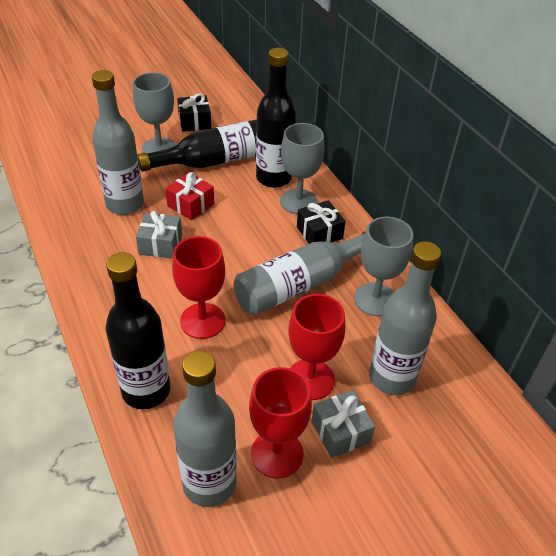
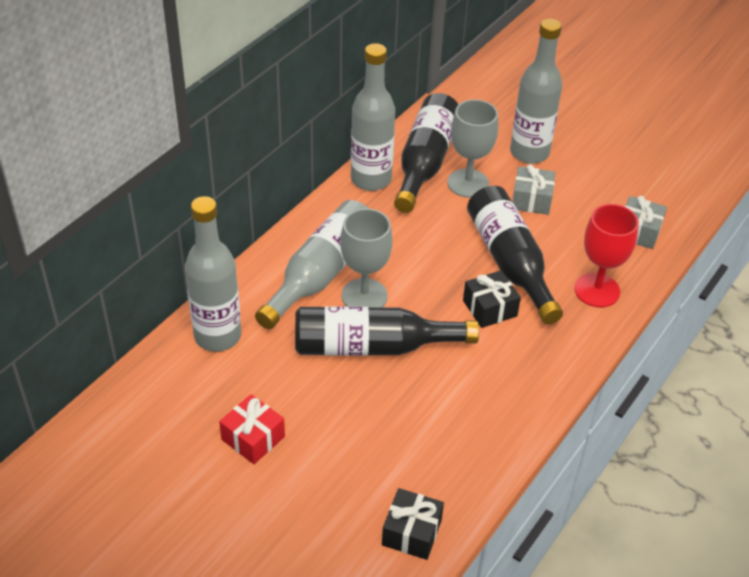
grey goblet: 3 -> 2
red goblet: 3 -> 1

